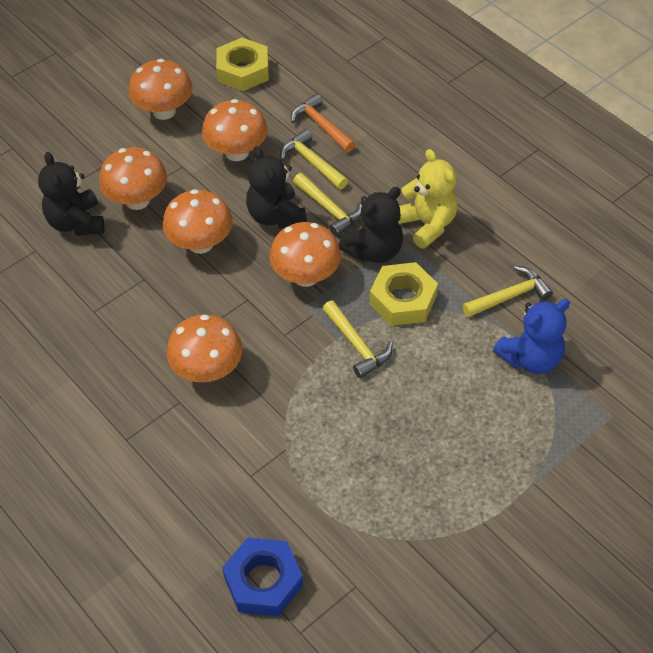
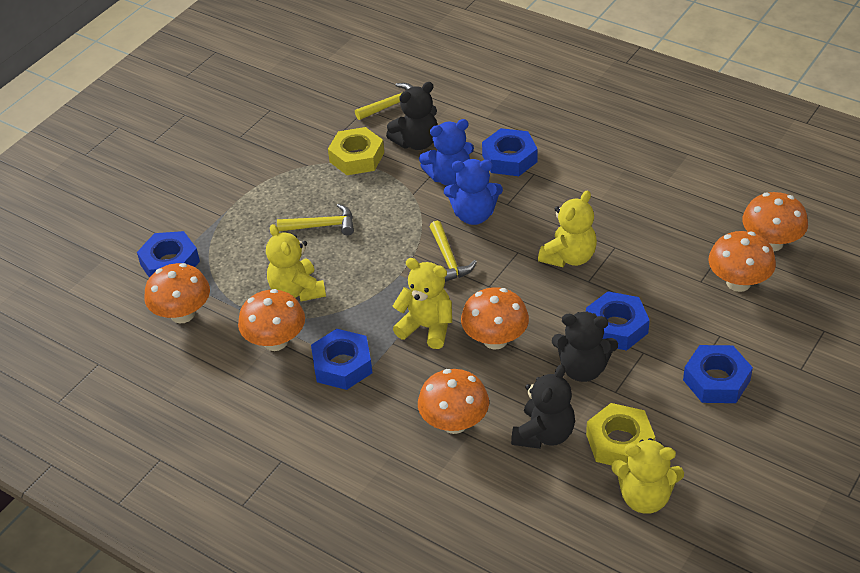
blue nut: 1 -> 5
blue teddy bear: 1 -> 2
orange hammer: 1 -> 0
yellow hammer: 4 -> 3
yellow teddy bear: 1 -> 4

